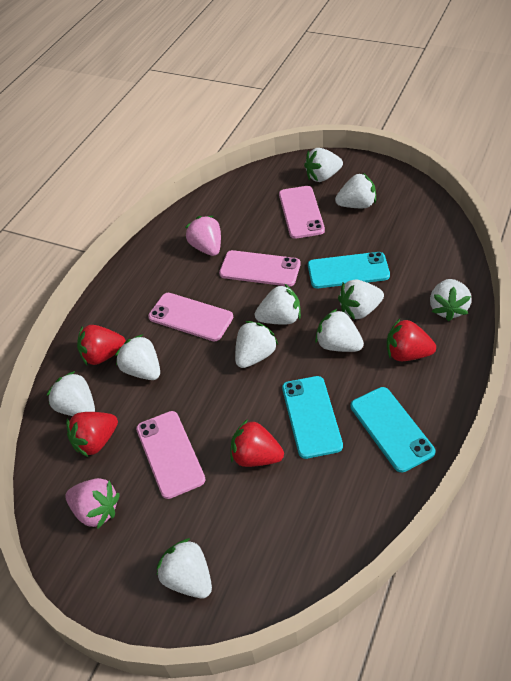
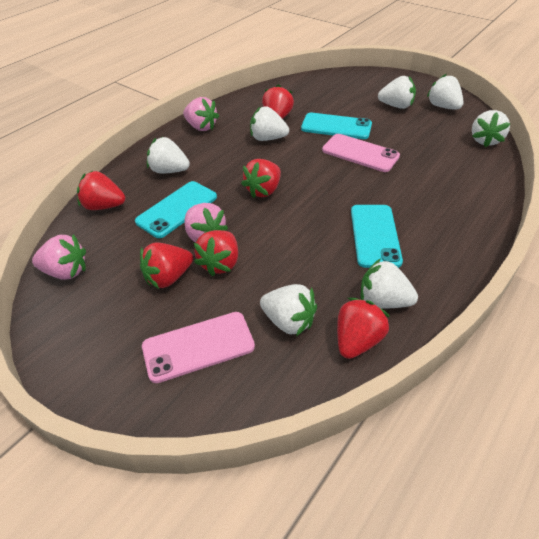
pink phone: 4 -> 2
pink strawberry: 2 -> 3
red strawberry: 4 -> 6
white strawberry: 10 -> 7

